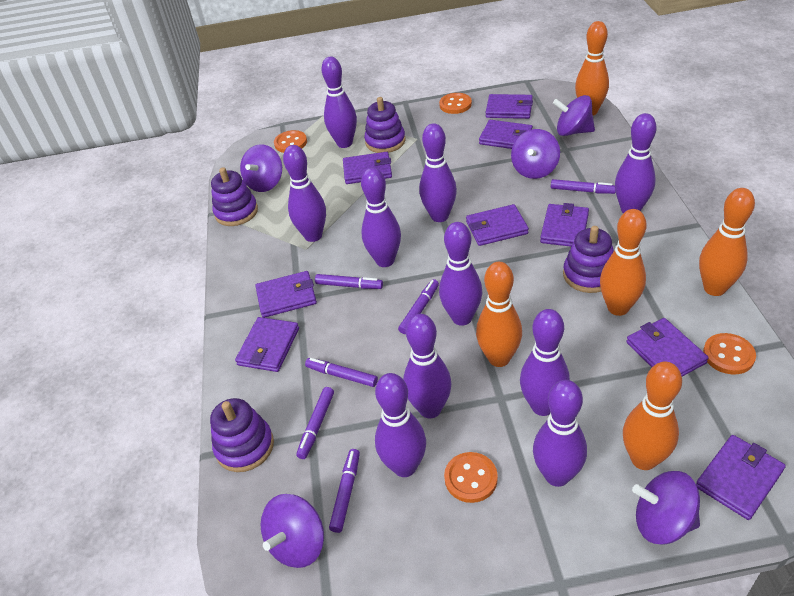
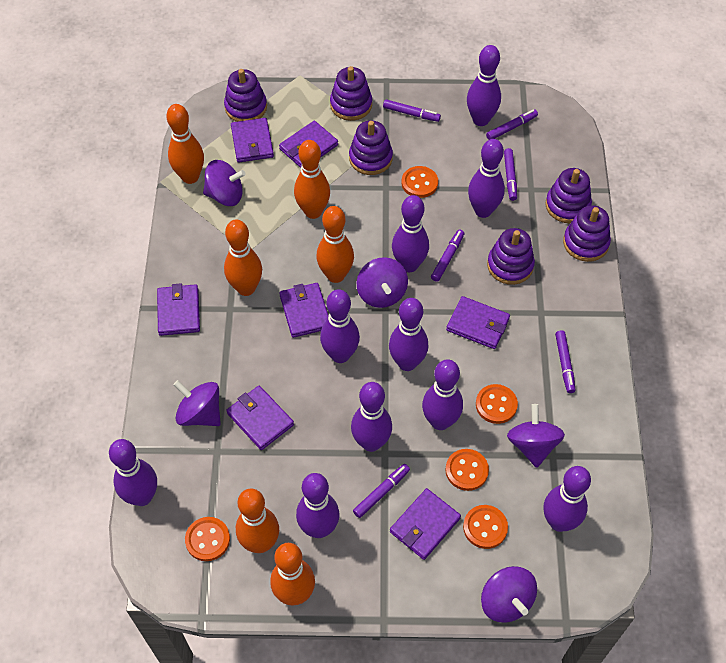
orange bowling pin: 5 -> 6
orange button: 4 -> 5
purple stacking toy: 4 -> 6
purple wallet: 9 -> 7

